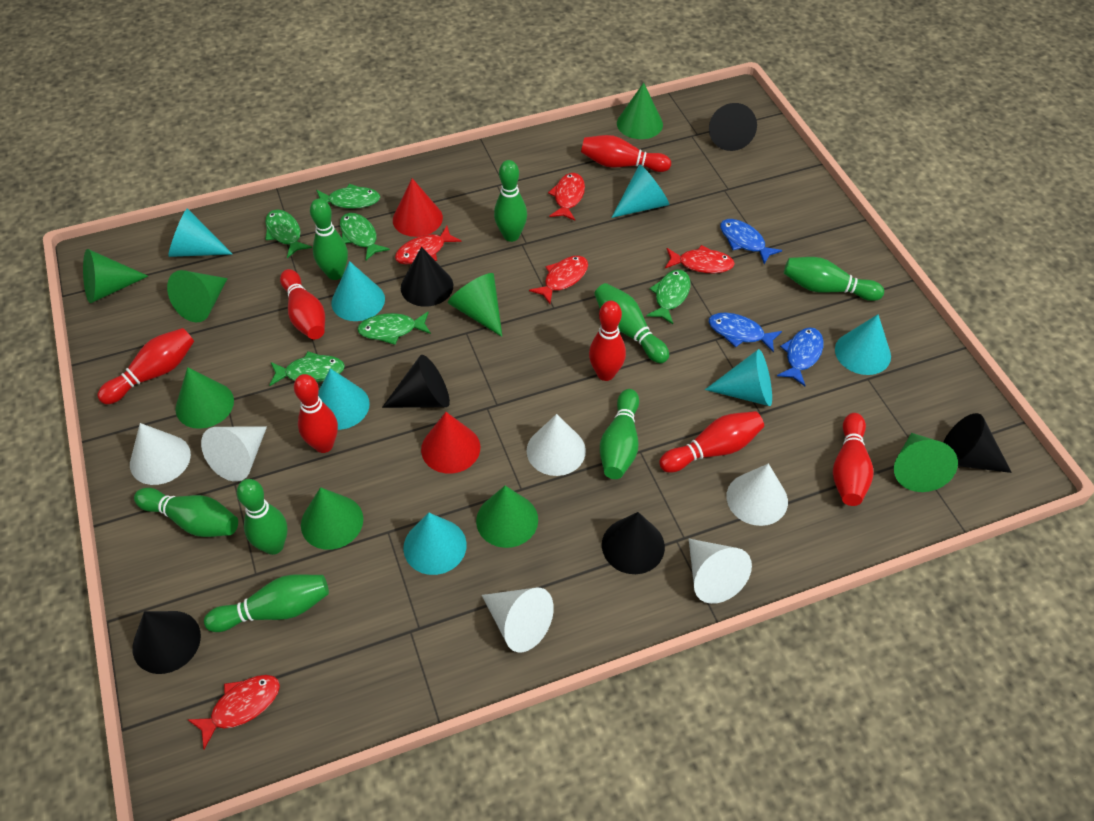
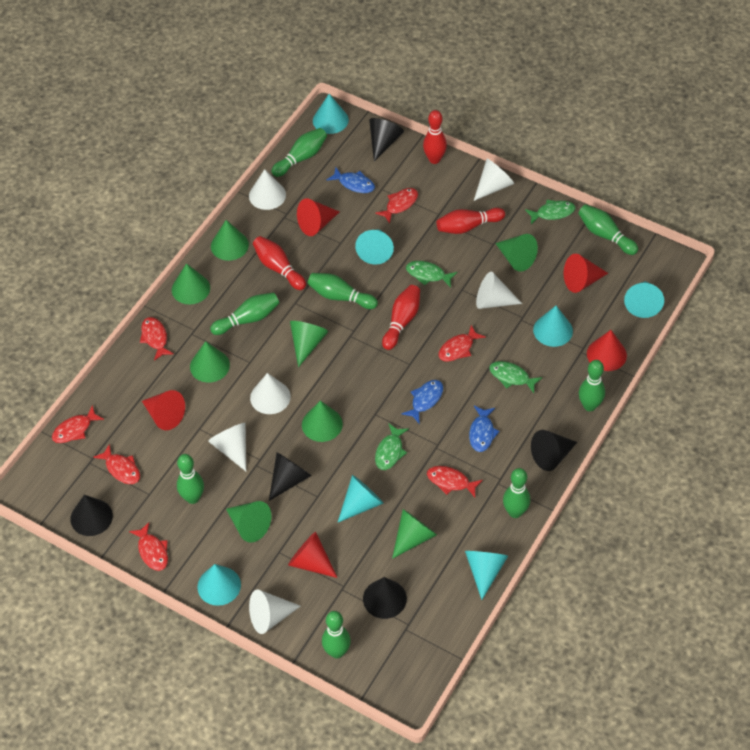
black cone: 6 -> 5
green fish: 6 -> 4
red bowling pin: 7 -> 4
red cone: 2 -> 5
red fish: 5 -> 7

